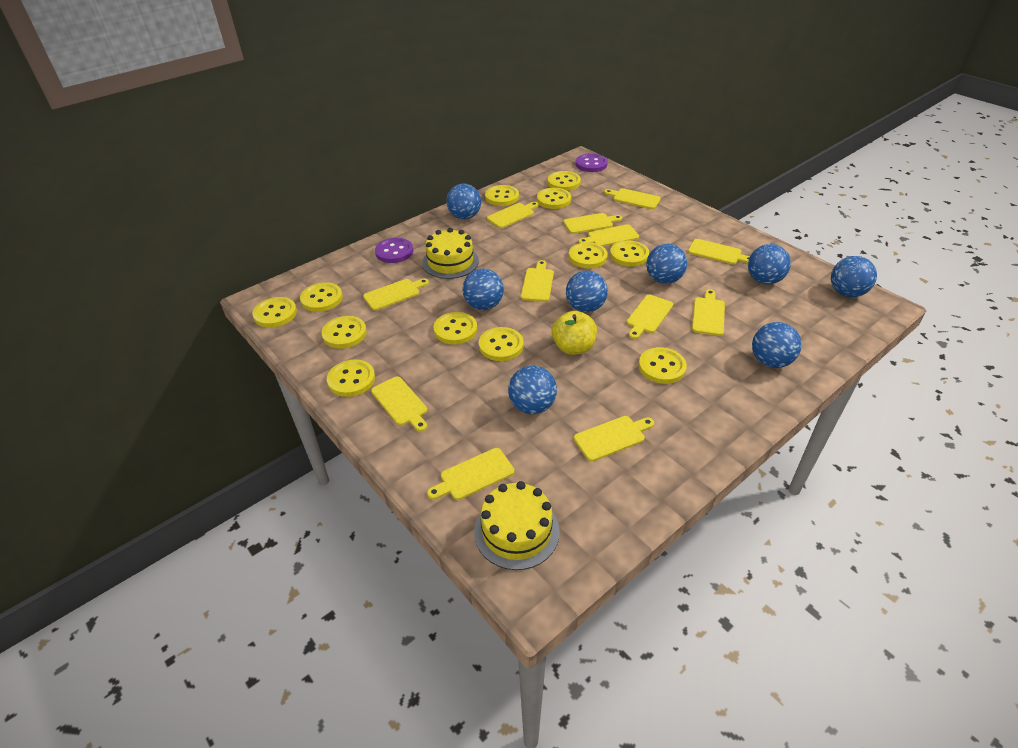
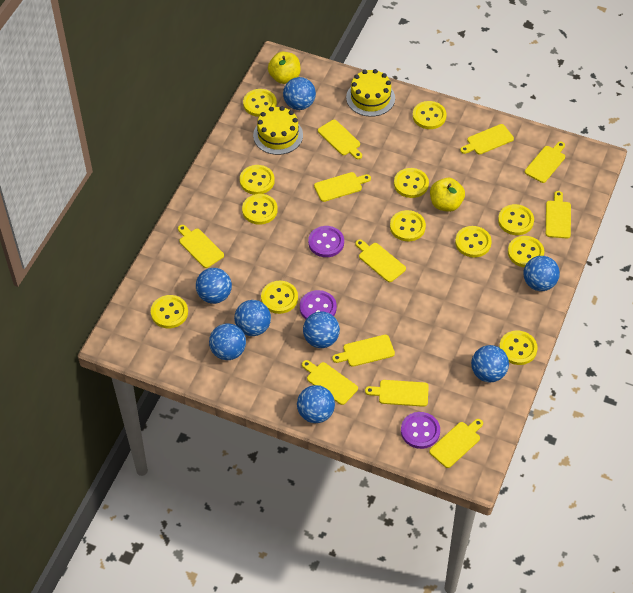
purple button: 2 -> 3
yellow apple: 1 -> 2
yellow cutting board: 12 -> 11

